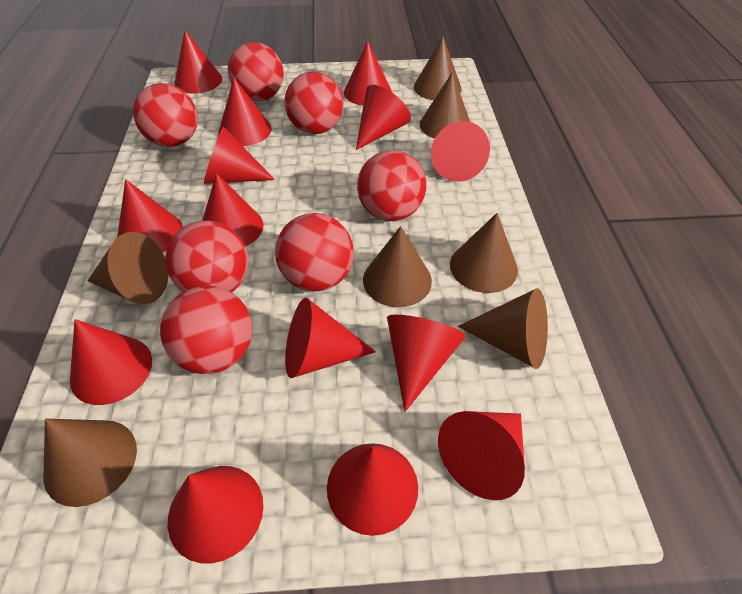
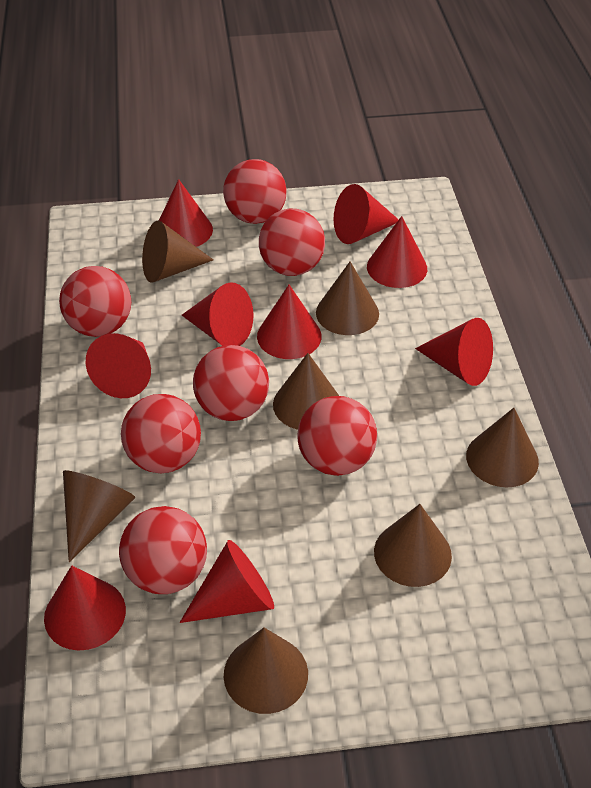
red cone: 14 -> 9

